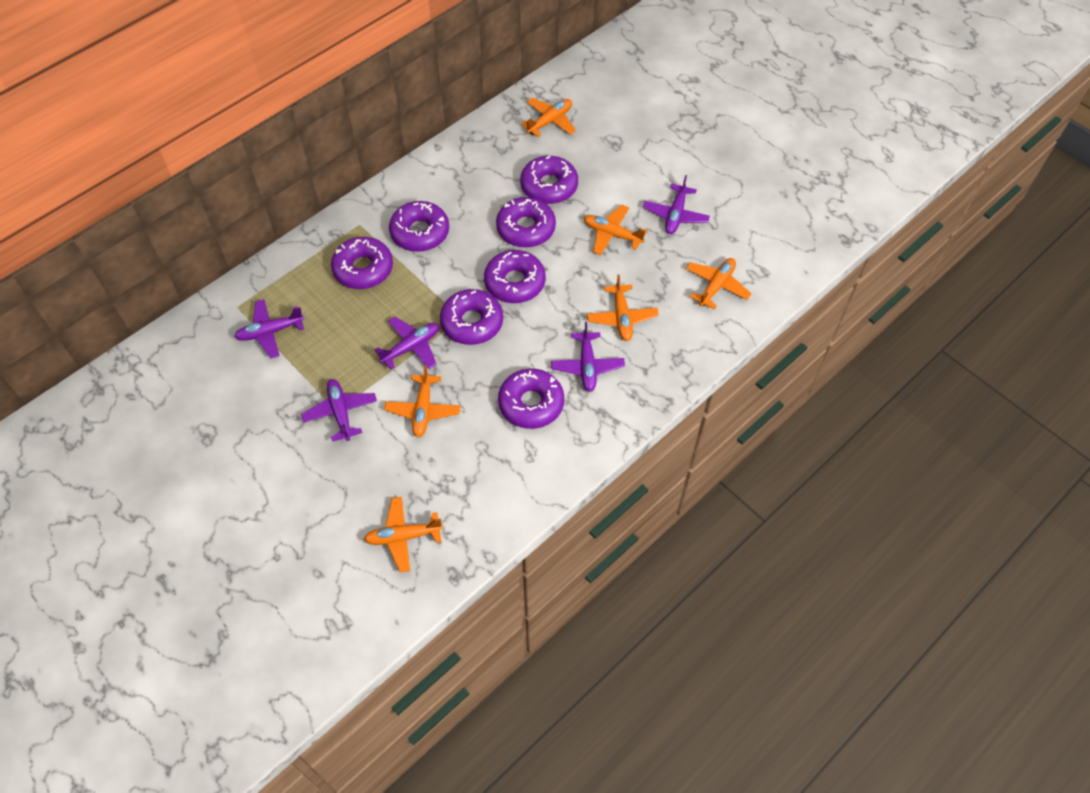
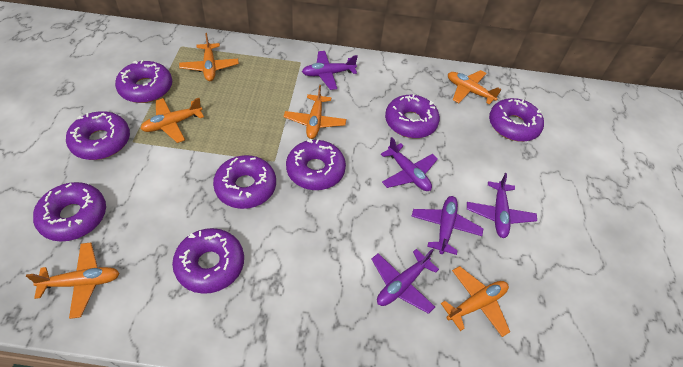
purple donut: 7 -> 8

